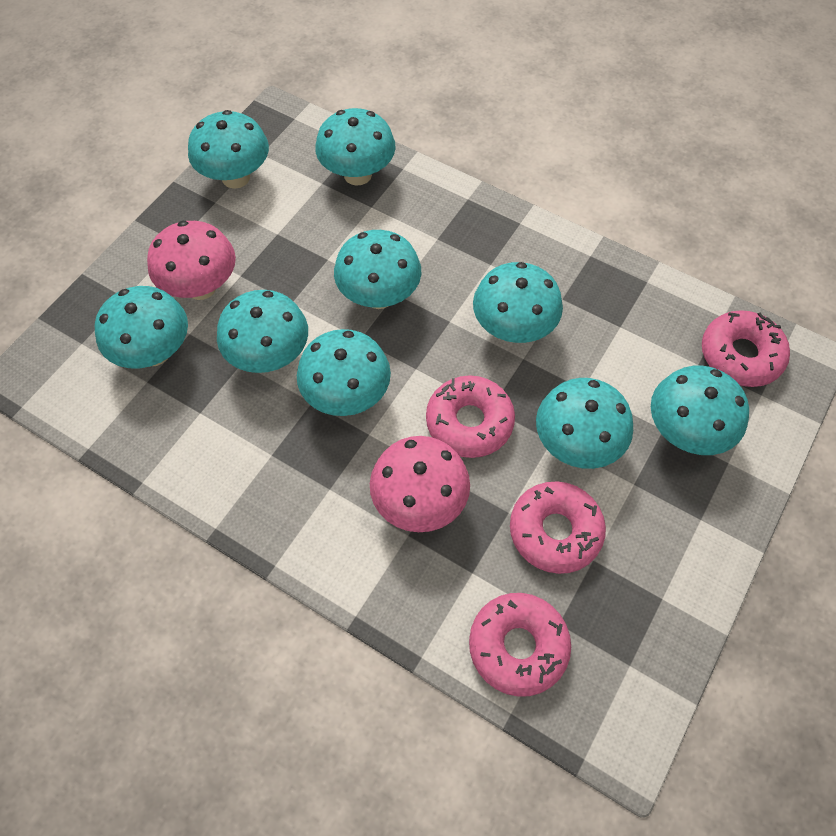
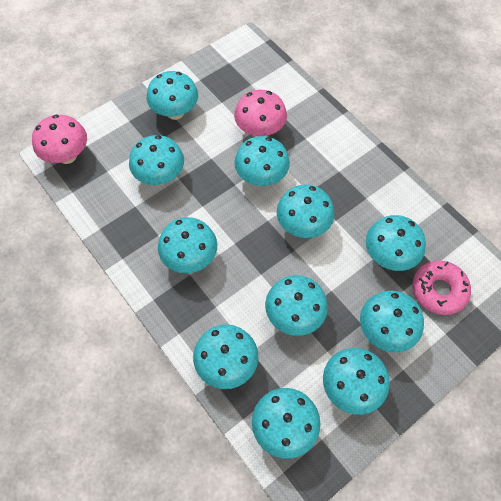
pink donut: 4 -> 1
turquoise mushroom: 9 -> 11

